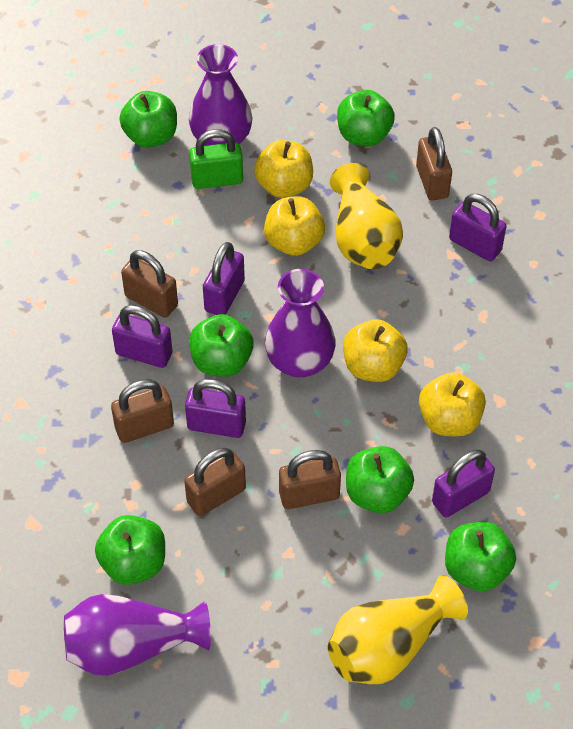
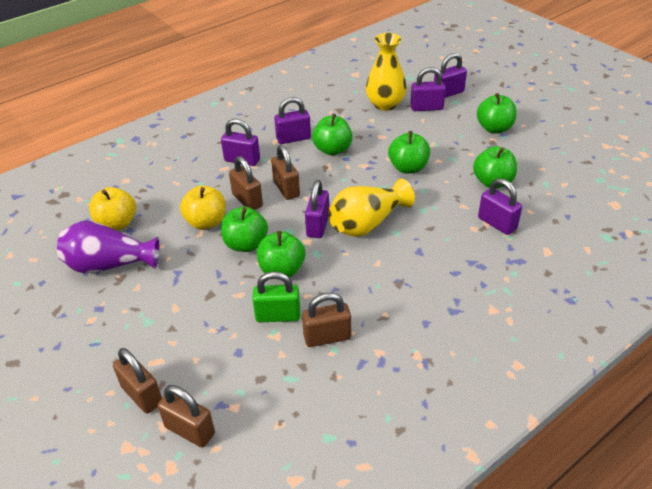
purple padlock: 5 -> 6
purple vase: 3 -> 1
yellow apple: 4 -> 2

